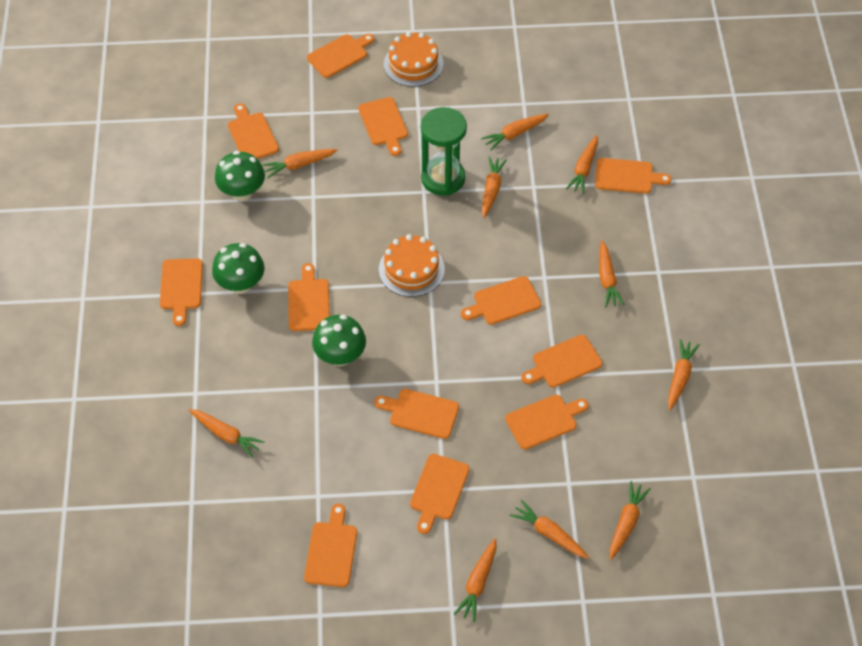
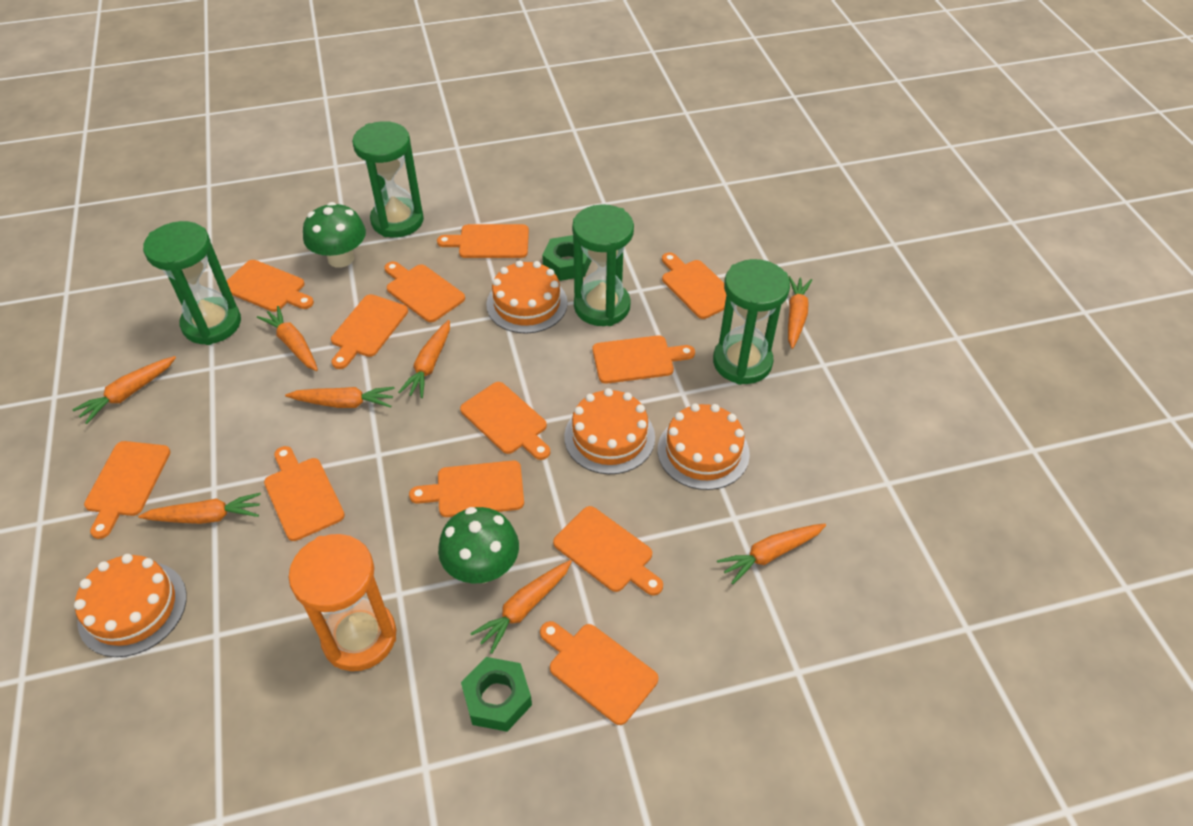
green hourglass: 1 -> 4
green mushroom: 3 -> 2
green nut: 0 -> 2
orange cake: 2 -> 4
orange carrot: 10 -> 8
orange hourglass: 0 -> 1

